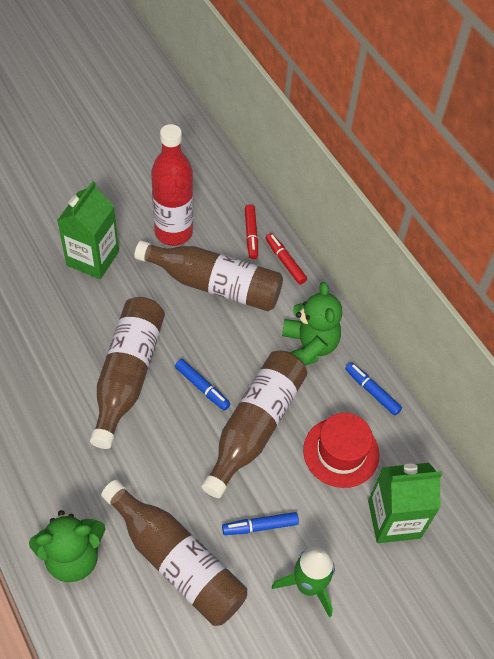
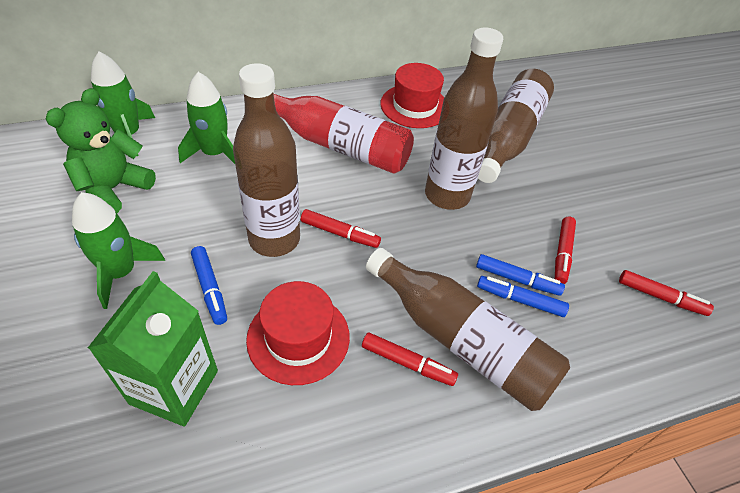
green carton: 2 -> 1
green rocket: 1 -> 3
green teddy bear: 2 -> 1
red hat: 1 -> 2
red marker: 2 -> 4

